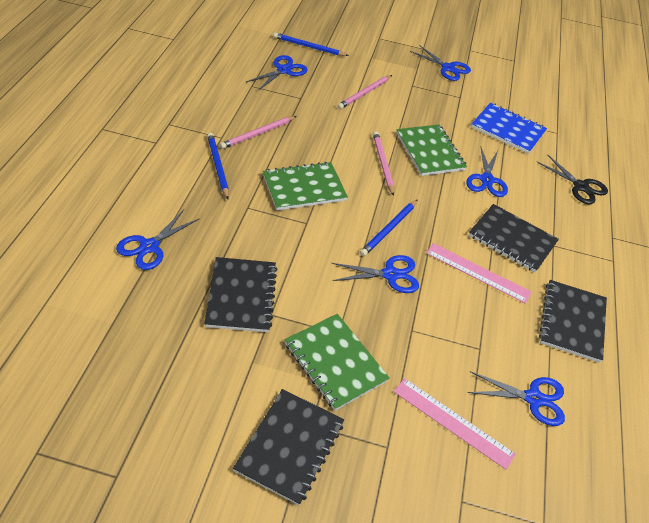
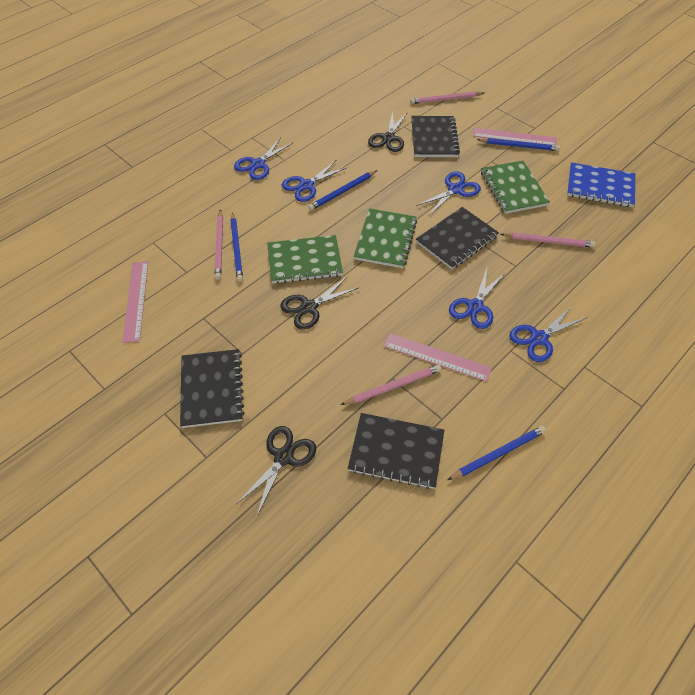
black scissors: 1 -> 3
blue pencil: 3 -> 4
blue scissors: 6 -> 5
pink pencil: 3 -> 4
pink ruler: 2 -> 3

